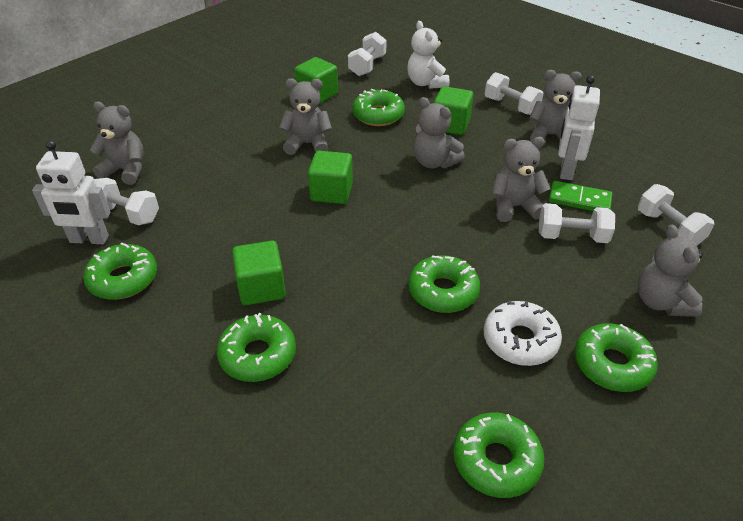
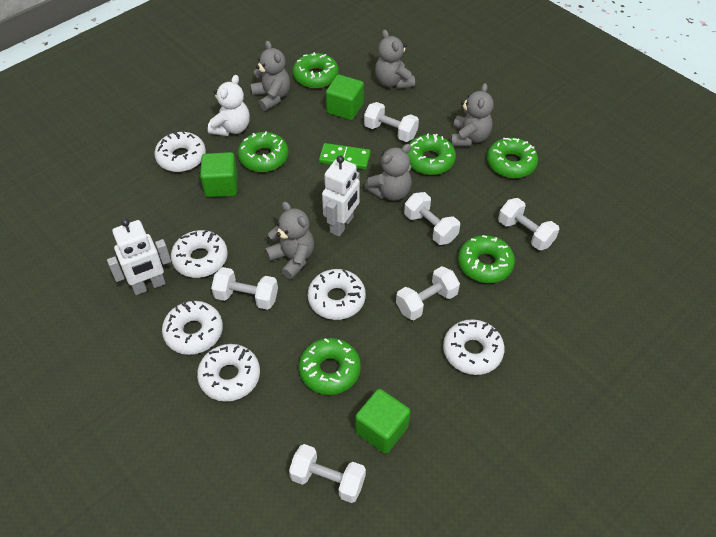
green cube: 4 -> 3
grey teddy bear: 6 -> 5
white donut: 1 -> 6
white dumbbell: 5 -> 6

